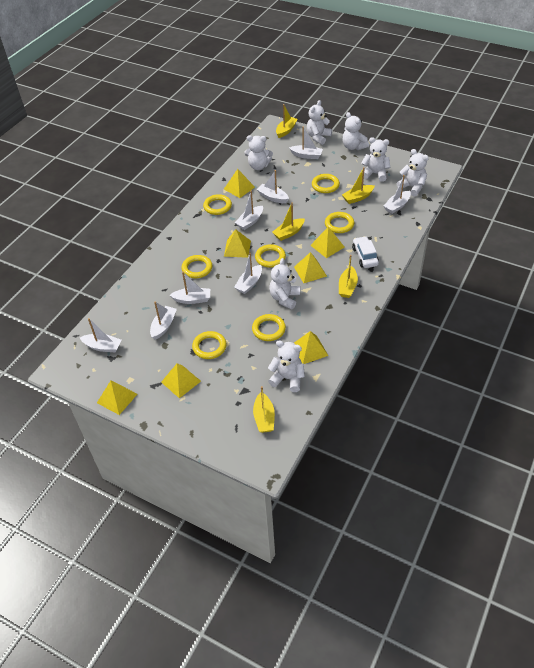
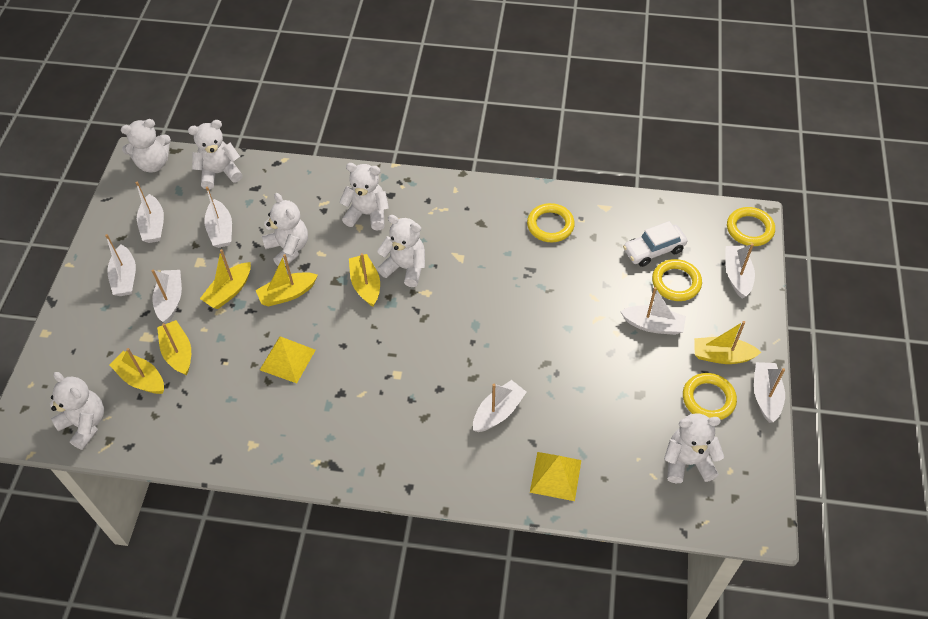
yellow boat: 5 -> 6
yellow pyramid: 7 -> 2
yellow ring: 7 -> 4

